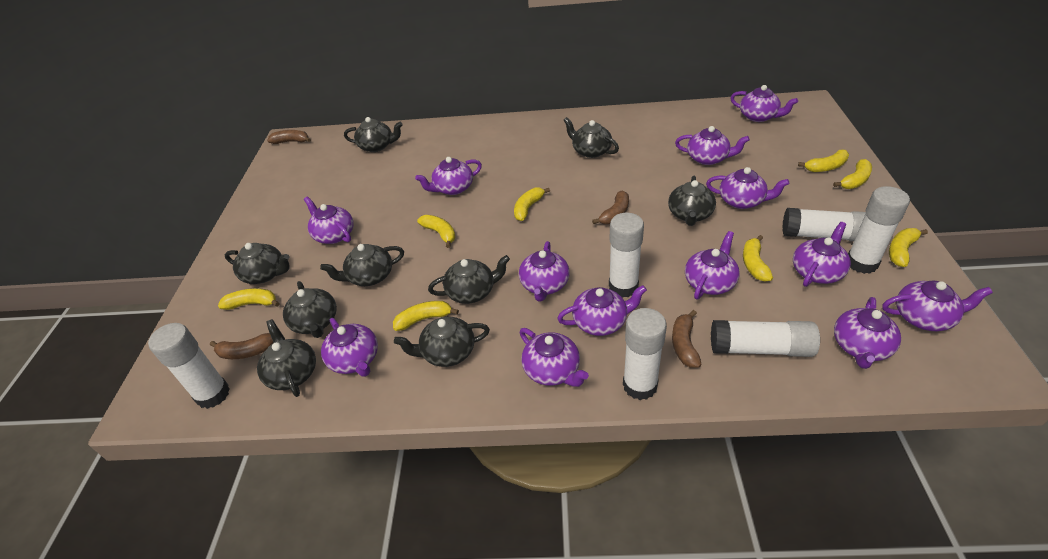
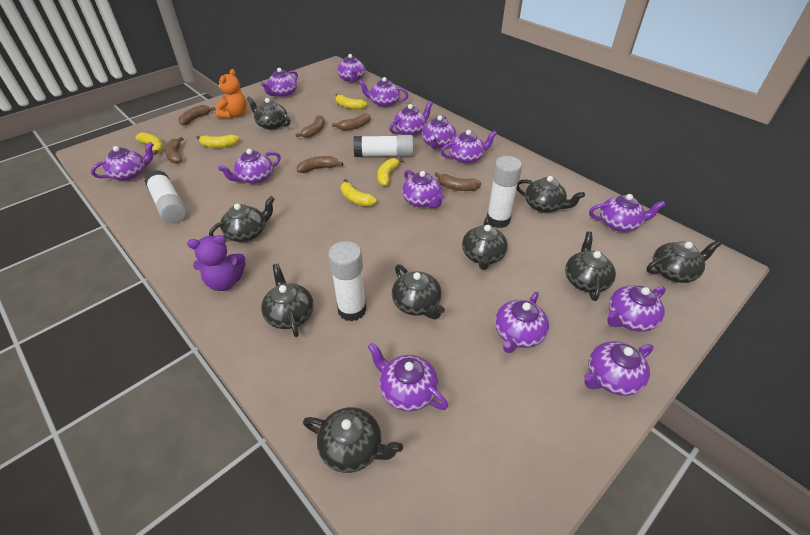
brown banana: 4 -> 6
orange teddy bear: 0 -> 1
purple teapot: 13 -> 14
purple teddy bear: 0 -> 1
white glue stick: 6 -> 4
yellow banana: 8 -> 5

